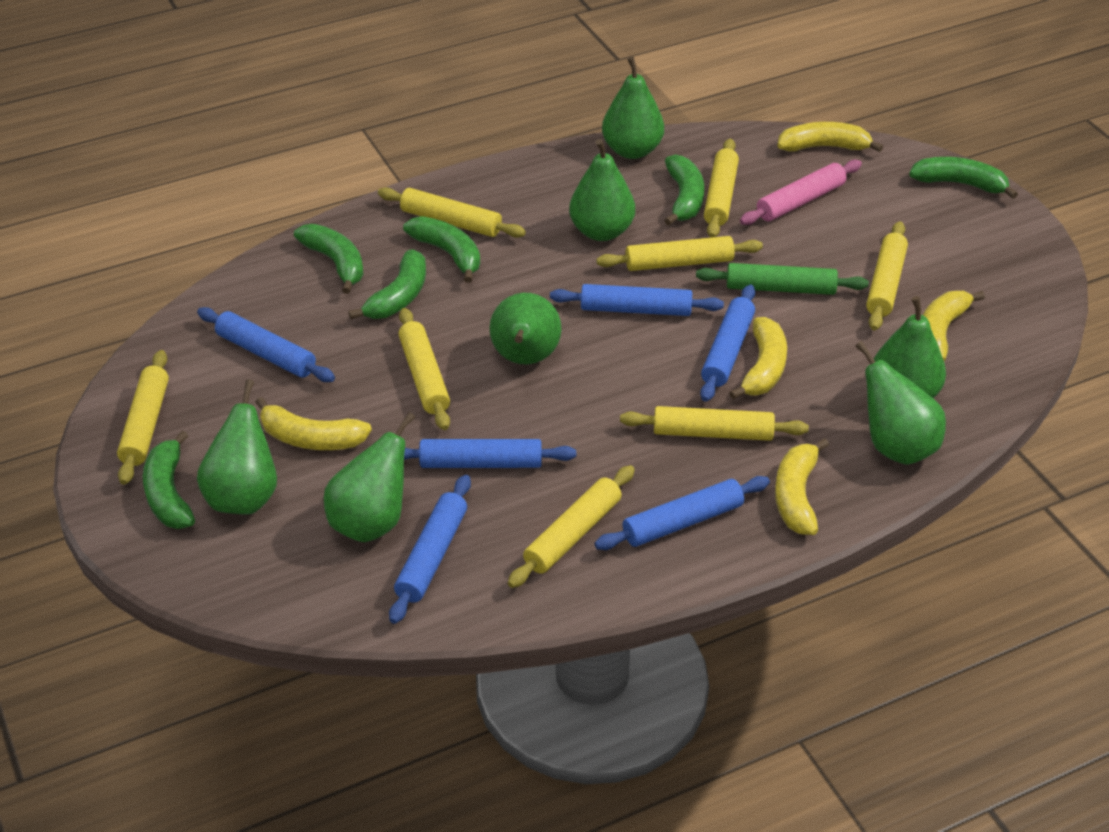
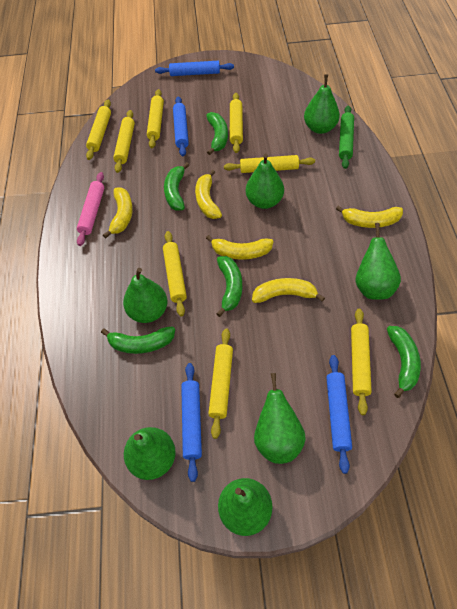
blue rolling pin: 6 -> 4
green banana: 6 -> 5

